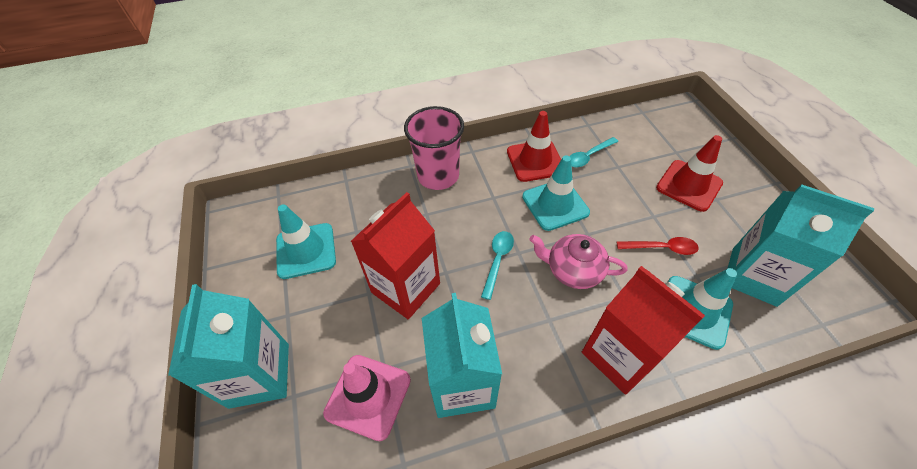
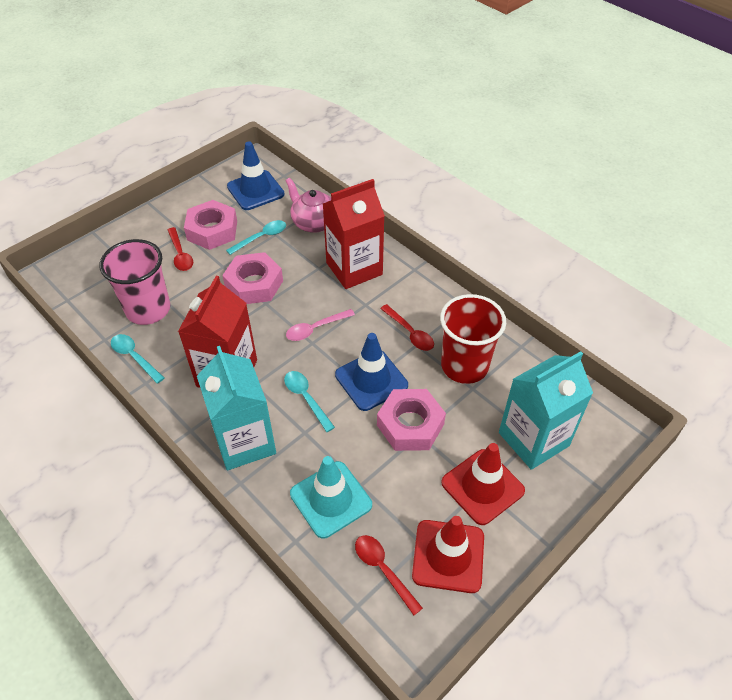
blue traffic cone: 0 -> 2
pink nut: 0 -> 3
pink spoon: 0 -> 1
pink traffic cone: 1 -> 0
red cup: 0 -> 1
red spoon: 1 -> 3
turquoise carton: 3 -> 2
turquoise spoon: 2 -> 3
turquoise traffic cone: 3 -> 1

